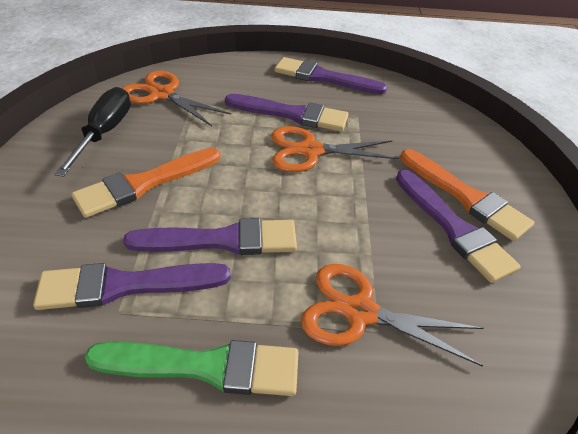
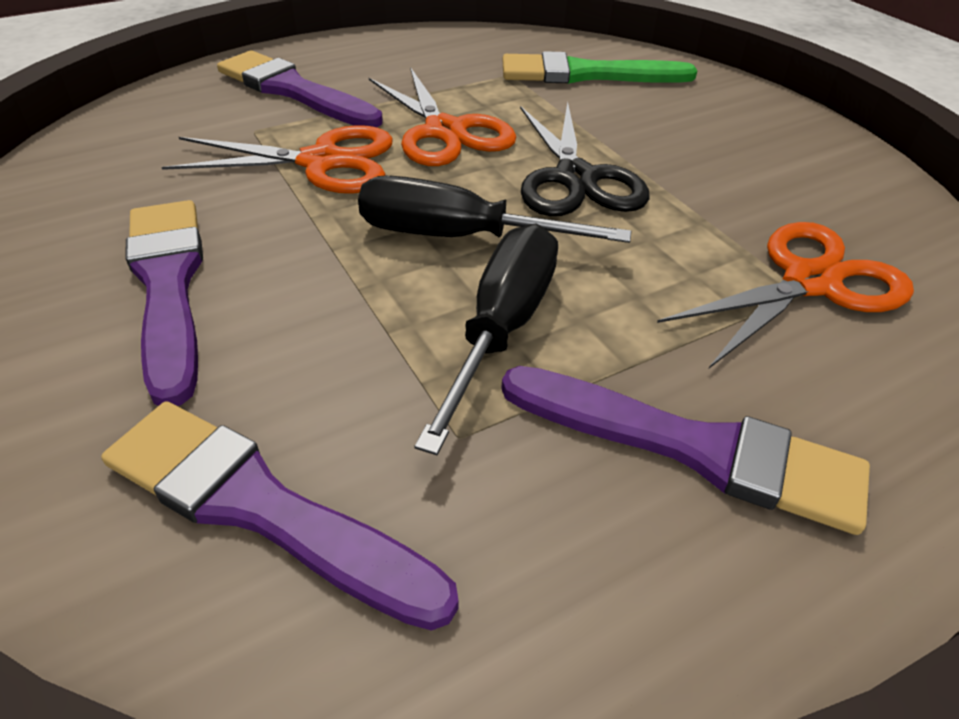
black scissors: 0 -> 1
black screwdriver: 1 -> 2
orange brush: 2 -> 0
purple brush: 5 -> 4

